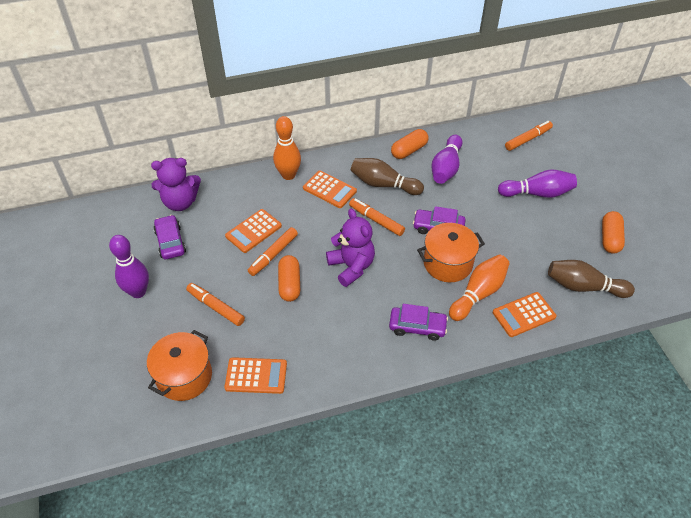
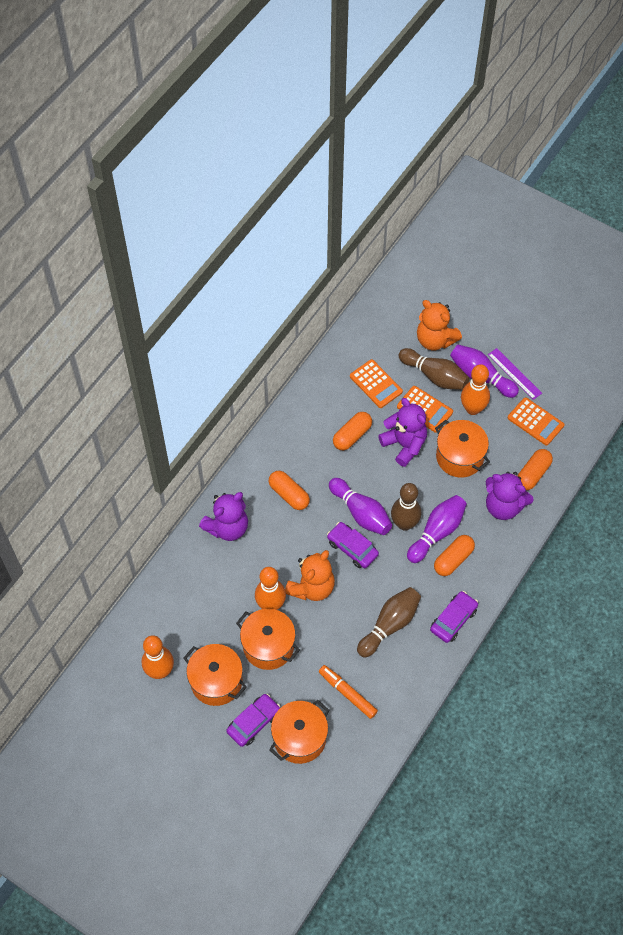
brown bowling pin: 2 -> 3
orange bowling pin: 2 -> 3
orange calculator: 4 -> 3
orange capsule: 3 -> 4
orange marker: 4 -> 1
orange pot: 2 -> 4
orange teddy bear: 0 -> 2
purple ruler: 0 -> 1
purple teddy bear: 2 -> 3

